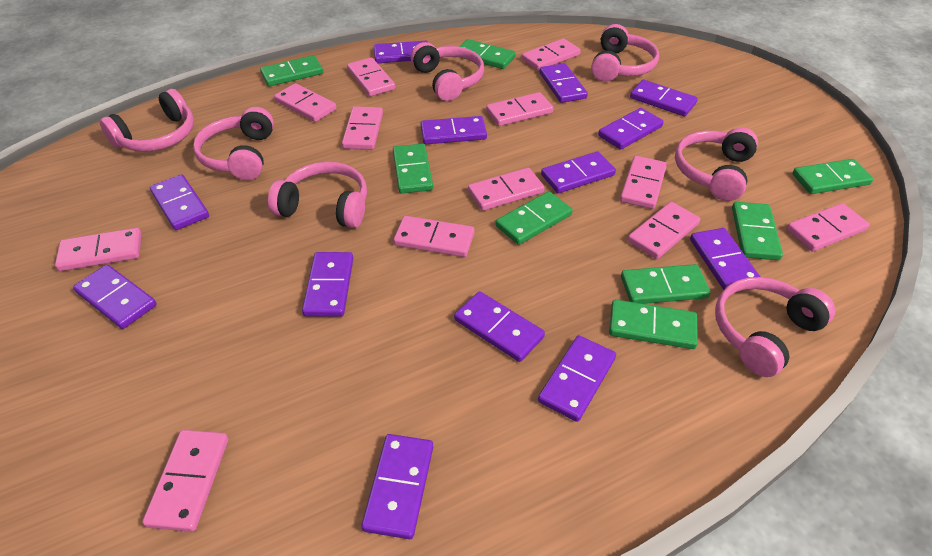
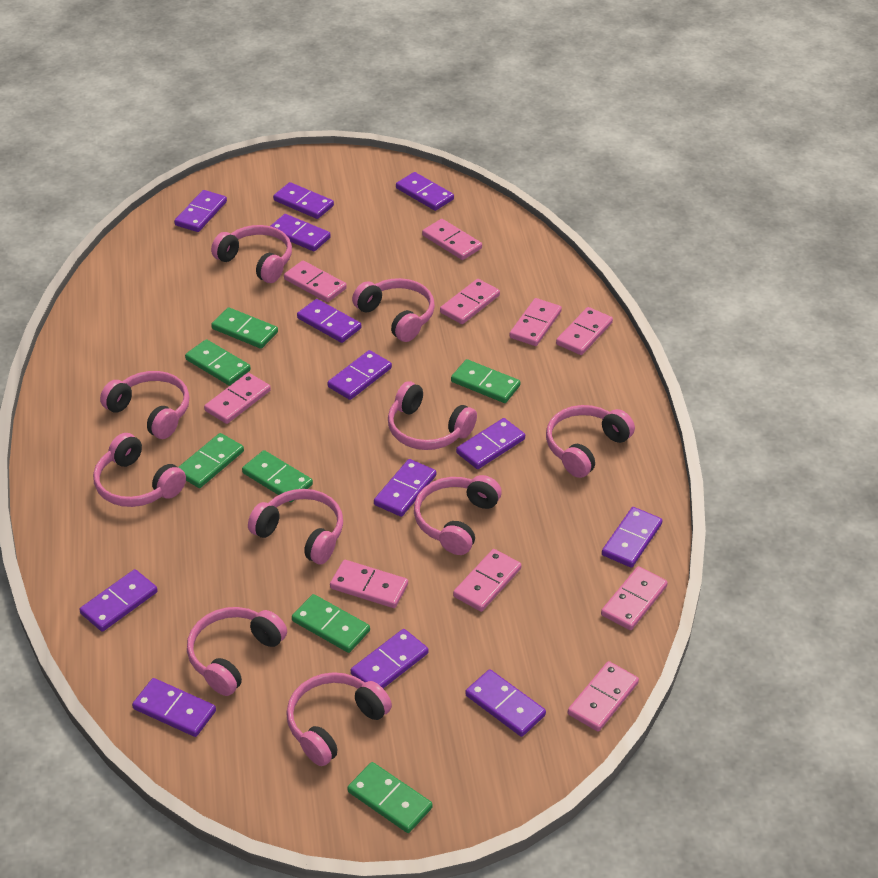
green domino: 8 -> 7
pink domino: 12 -> 10
pink headphones: 7 -> 10

